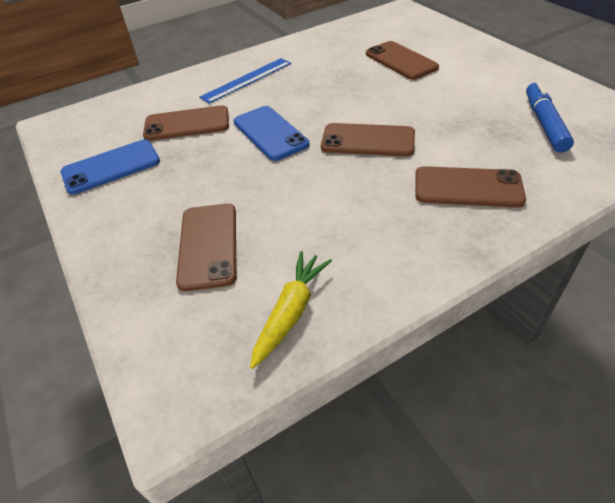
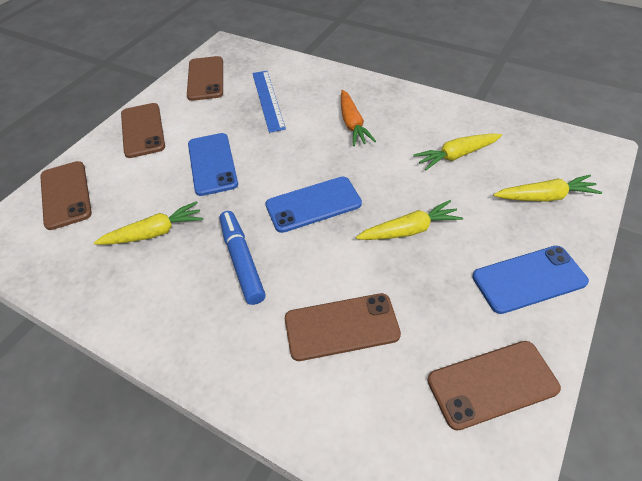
blue phone: 2 -> 3
orange carrot: 0 -> 1
yellow carrot: 1 -> 4

